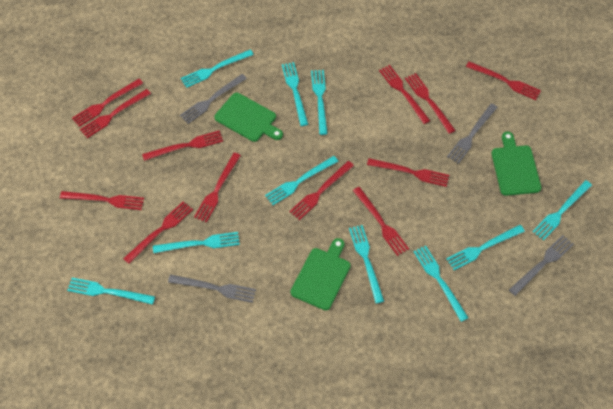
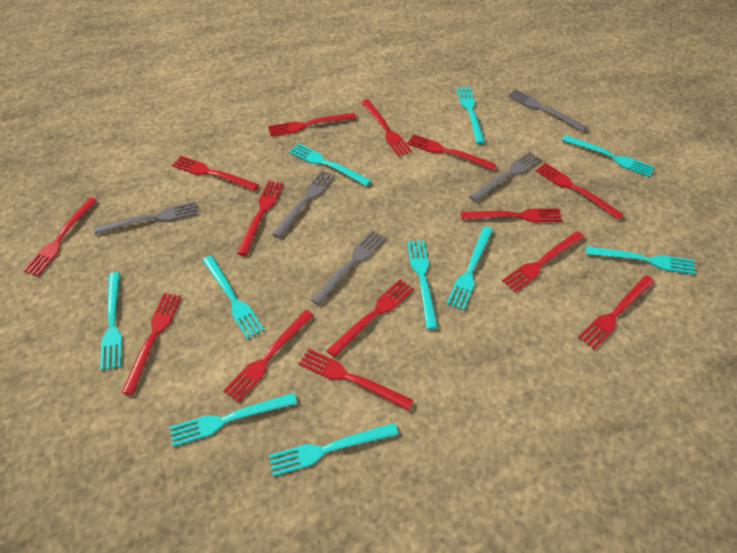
green cutting board: 3 -> 0
grey fork: 4 -> 5
red fork: 12 -> 14

